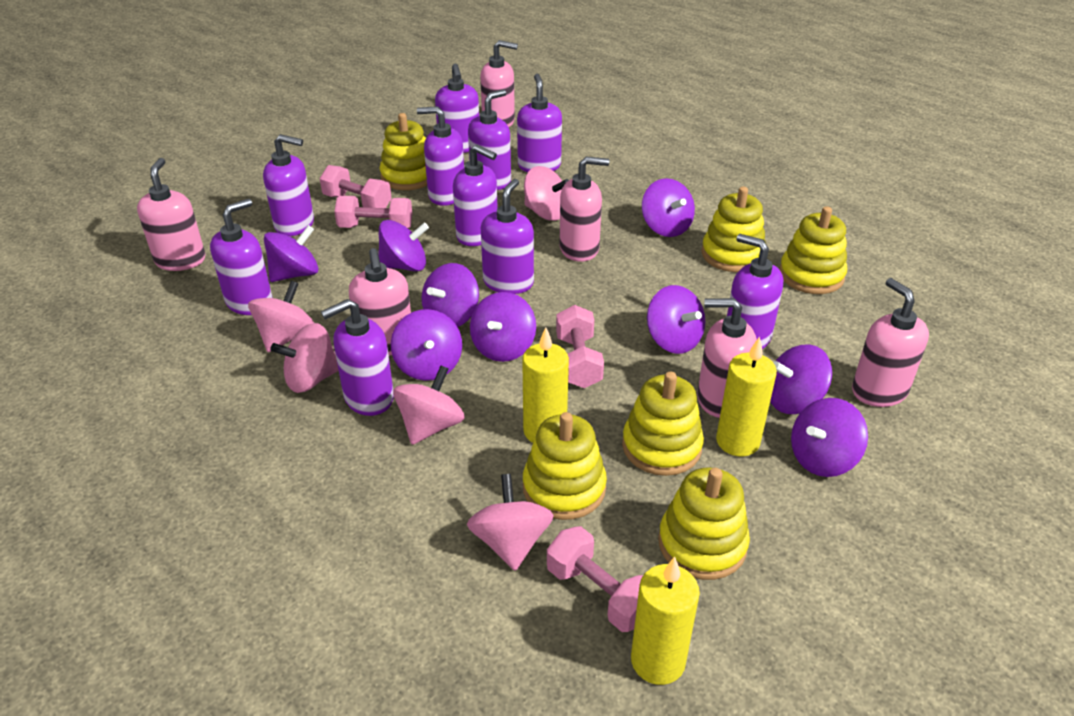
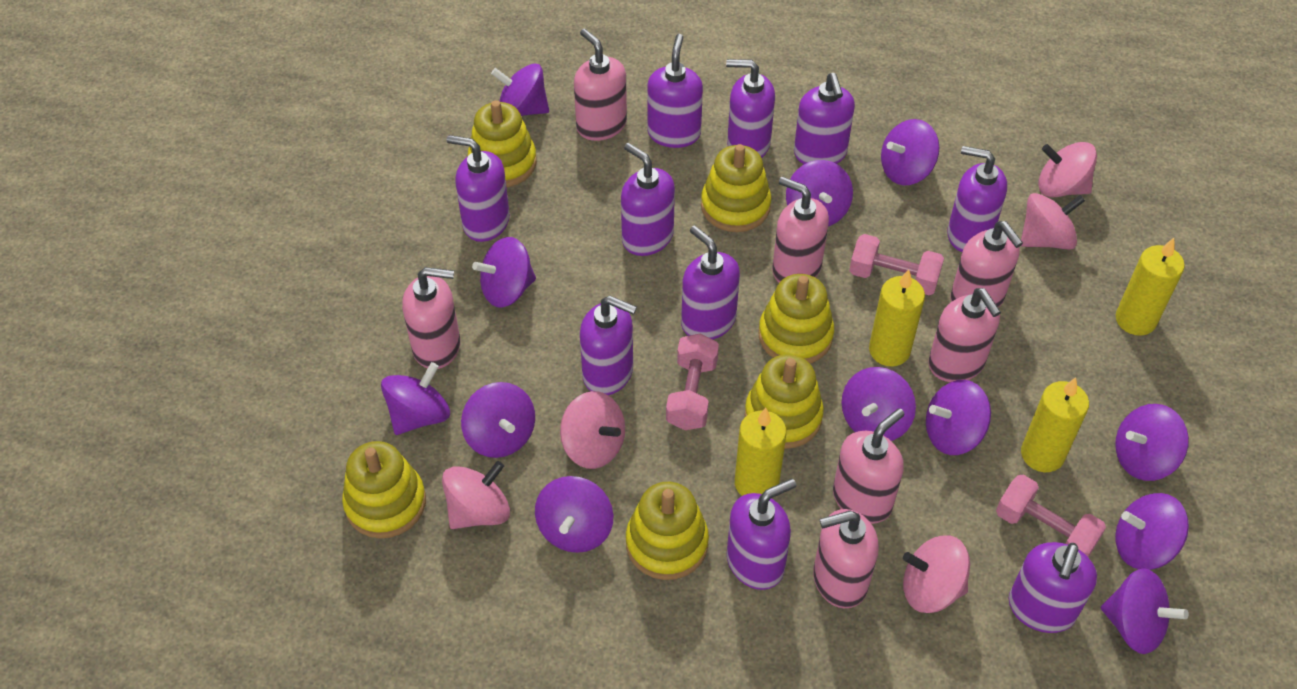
pink dumbbell: 4 -> 3
pink soap dispenser: 6 -> 7
purple spinning top: 9 -> 12
yellow candle: 3 -> 4

